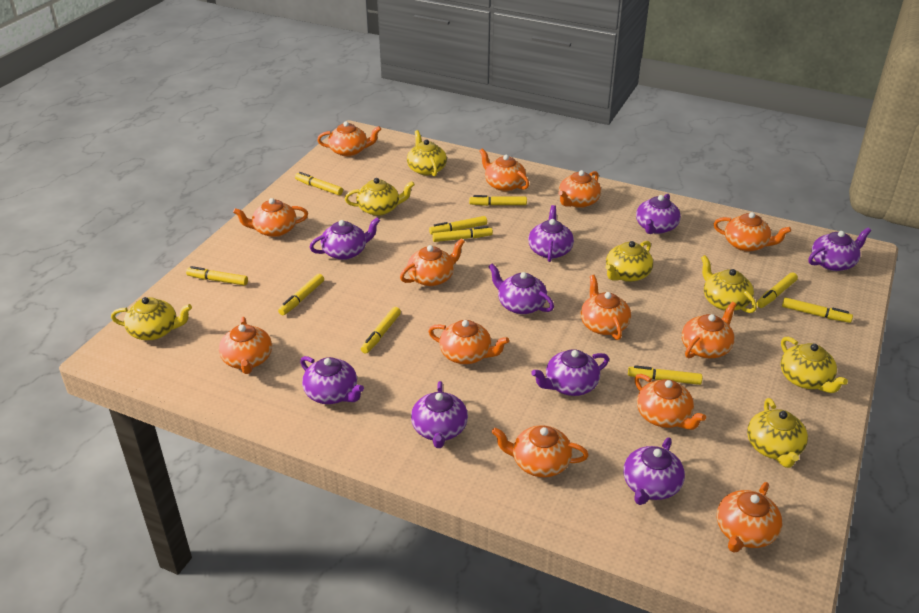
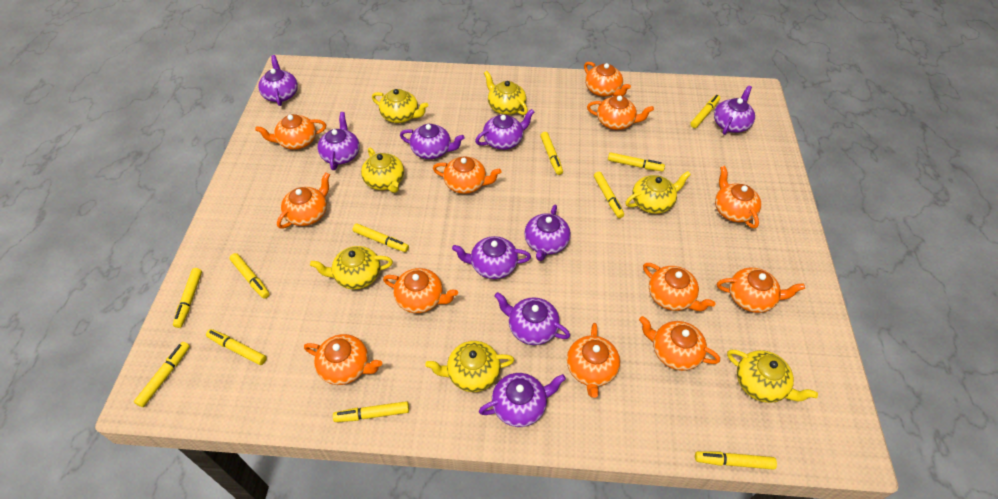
orange teapot: 13 -> 12
yellow marker: 10 -> 11

